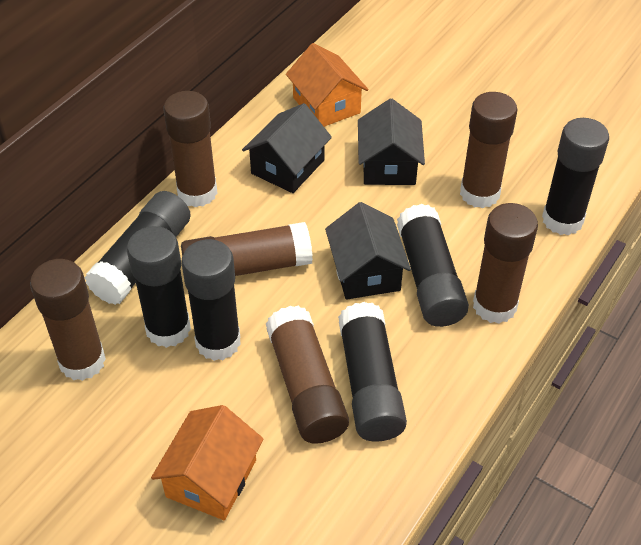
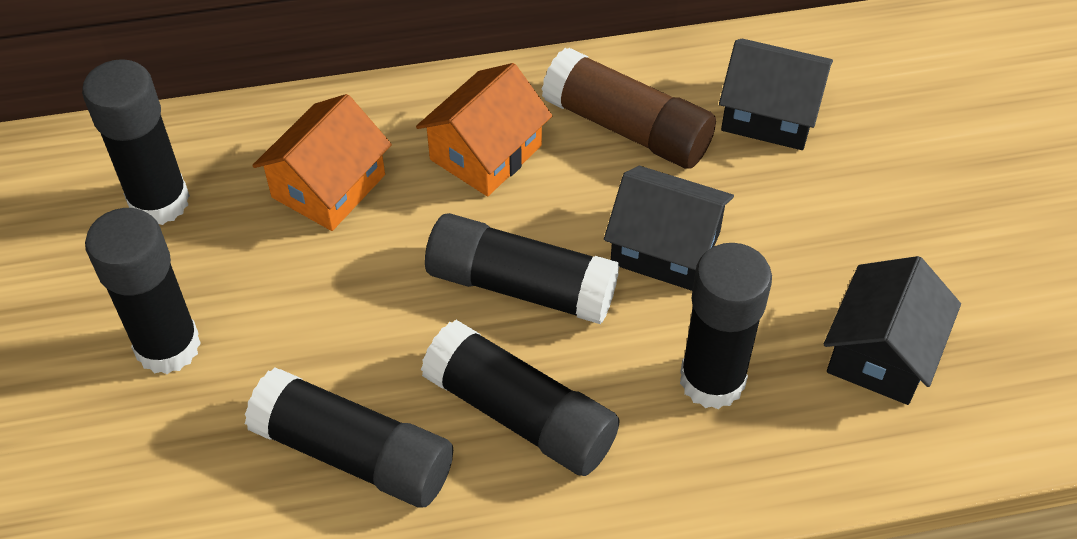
brown glue stick: 6 -> 1

